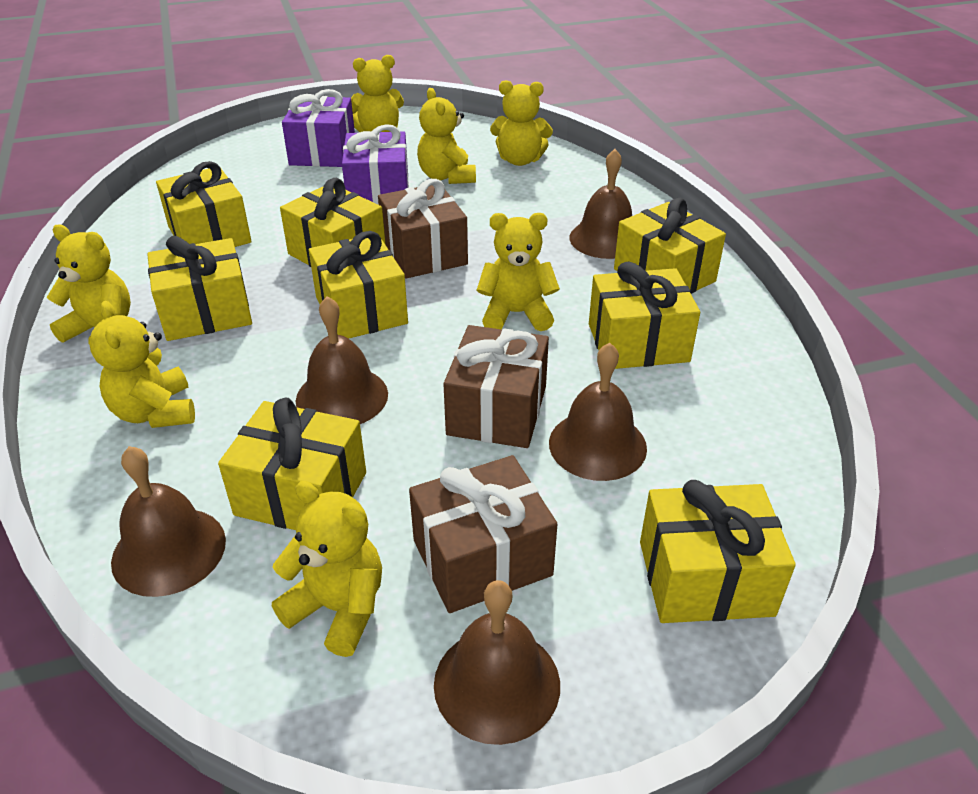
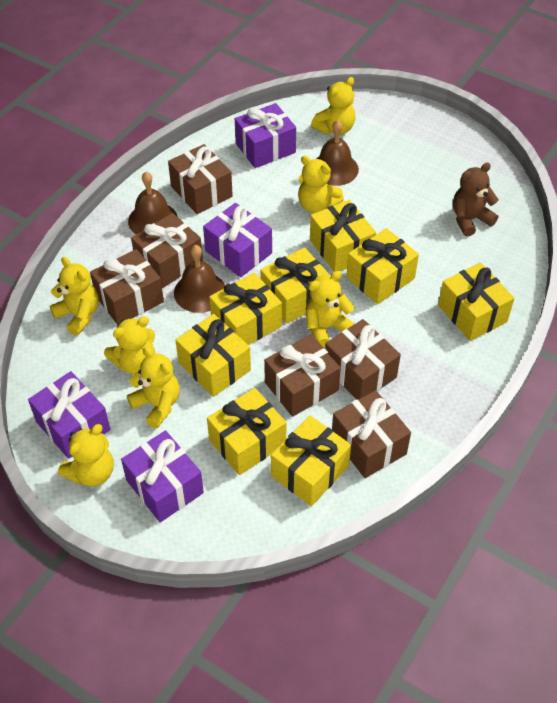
brown bell: 5 -> 3
brown gift: 3 -> 6
brown teddy bear: 0 -> 1
purple gift: 2 -> 4

